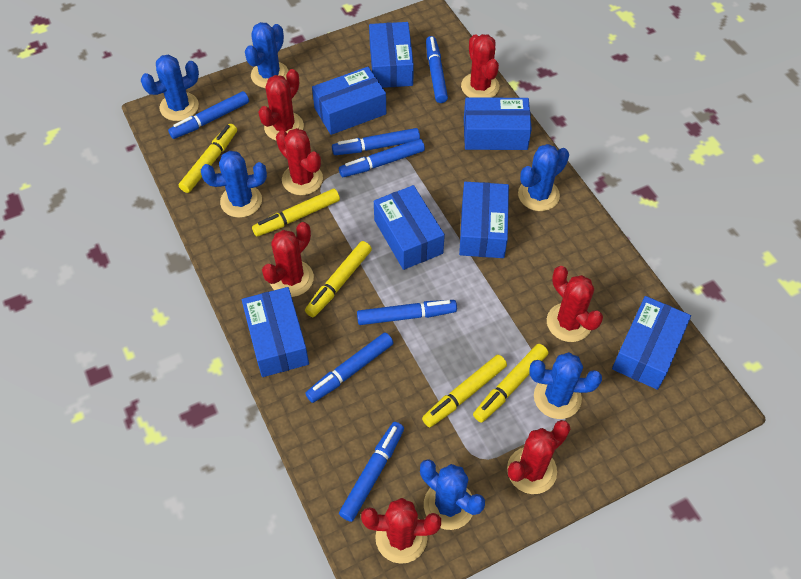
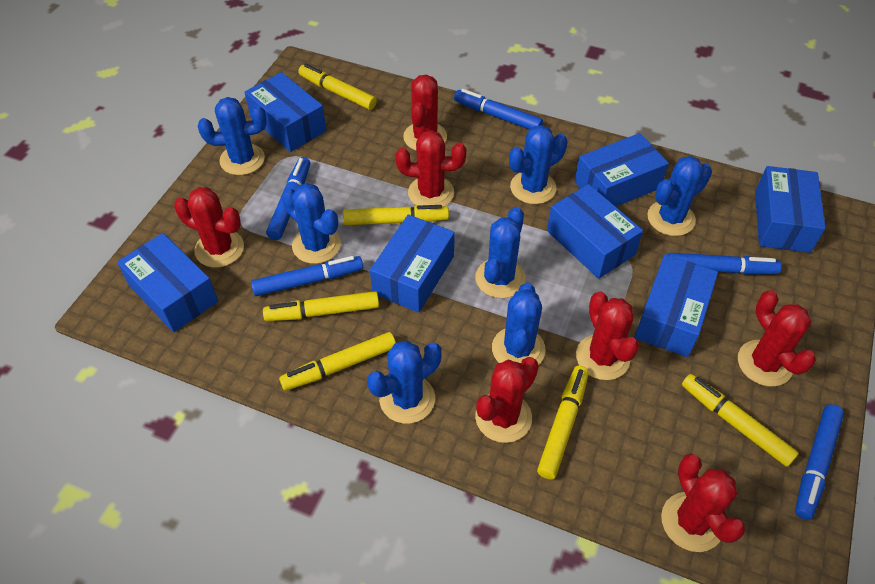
blue cactus: 6 -> 7
blue marker: 7 -> 5
yellow marker: 5 -> 6

